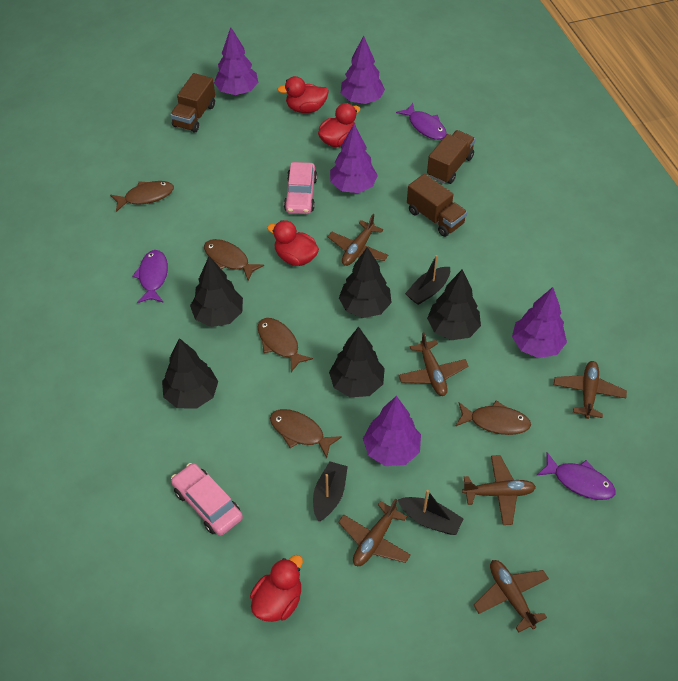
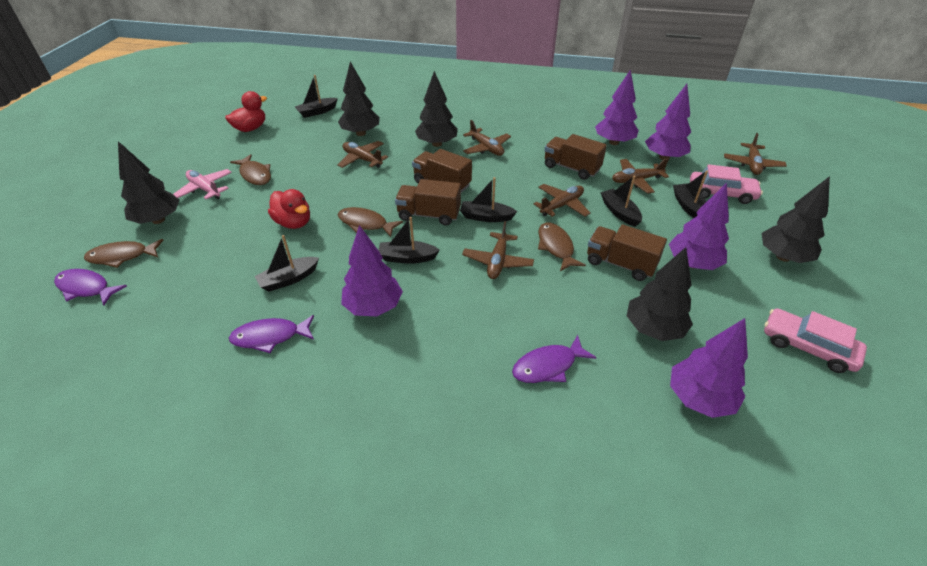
black boat: 3 -> 6
brown fish: 5 -> 4
brown truck: 3 -> 4
pink plane: 0 -> 1
red duck: 4 -> 2

